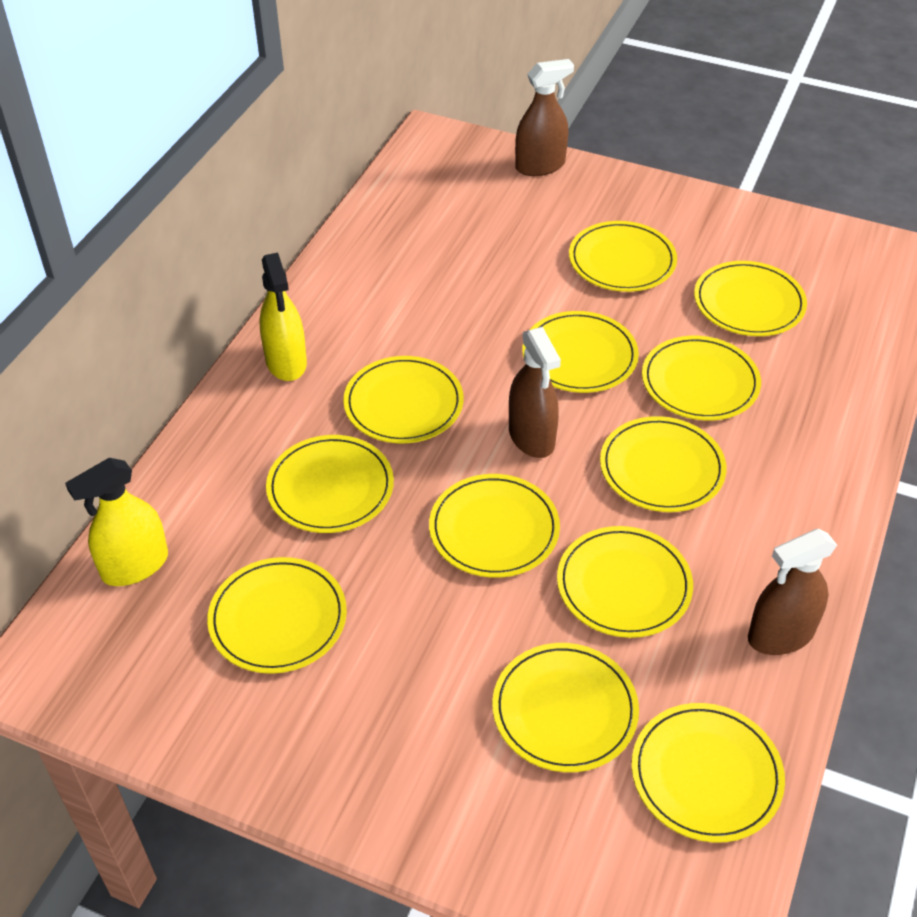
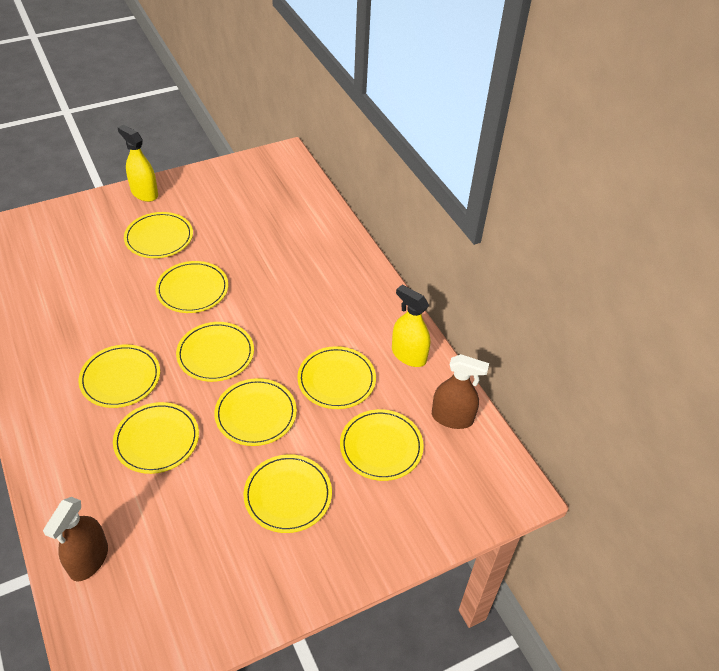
brown spray bottle: 3 -> 2
yellow plate: 12 -> 9

